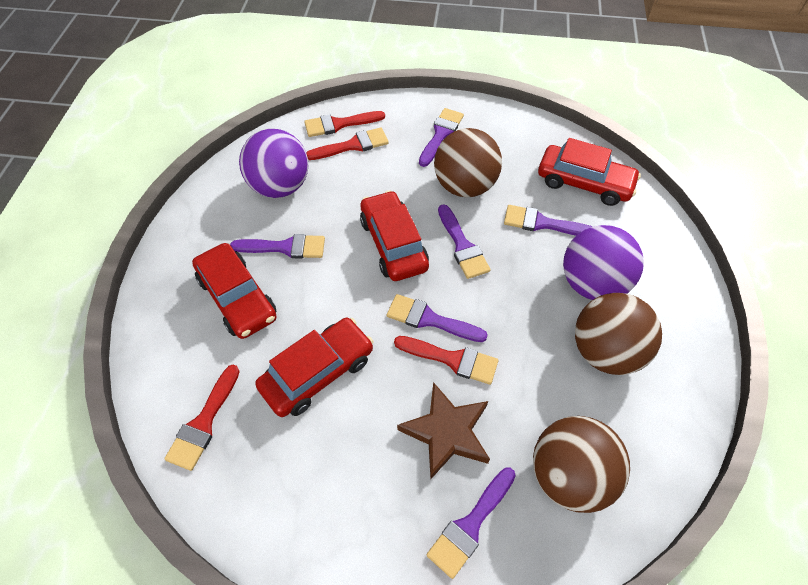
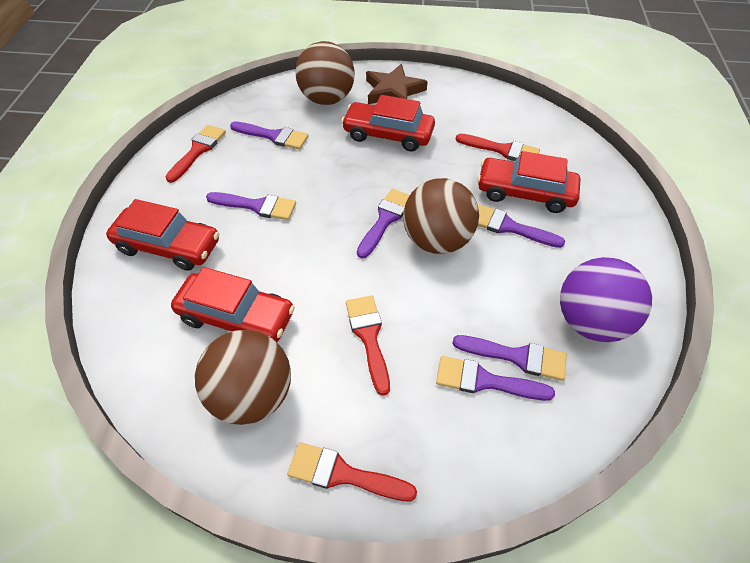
purple ball: 2 -> 1

